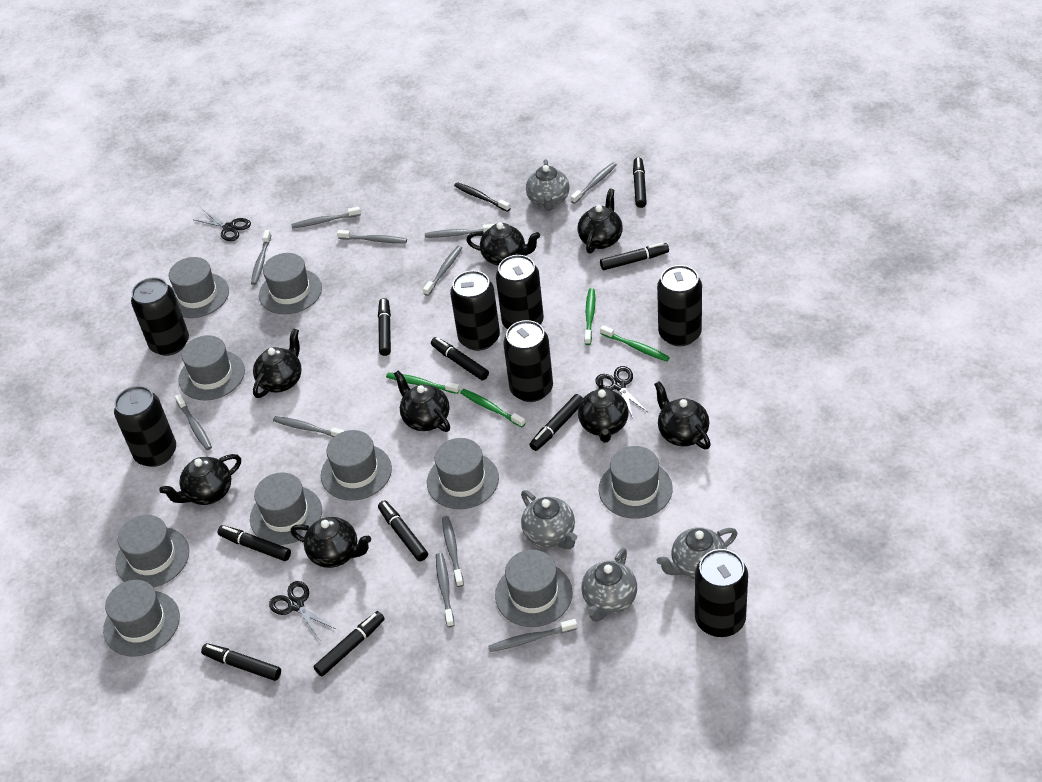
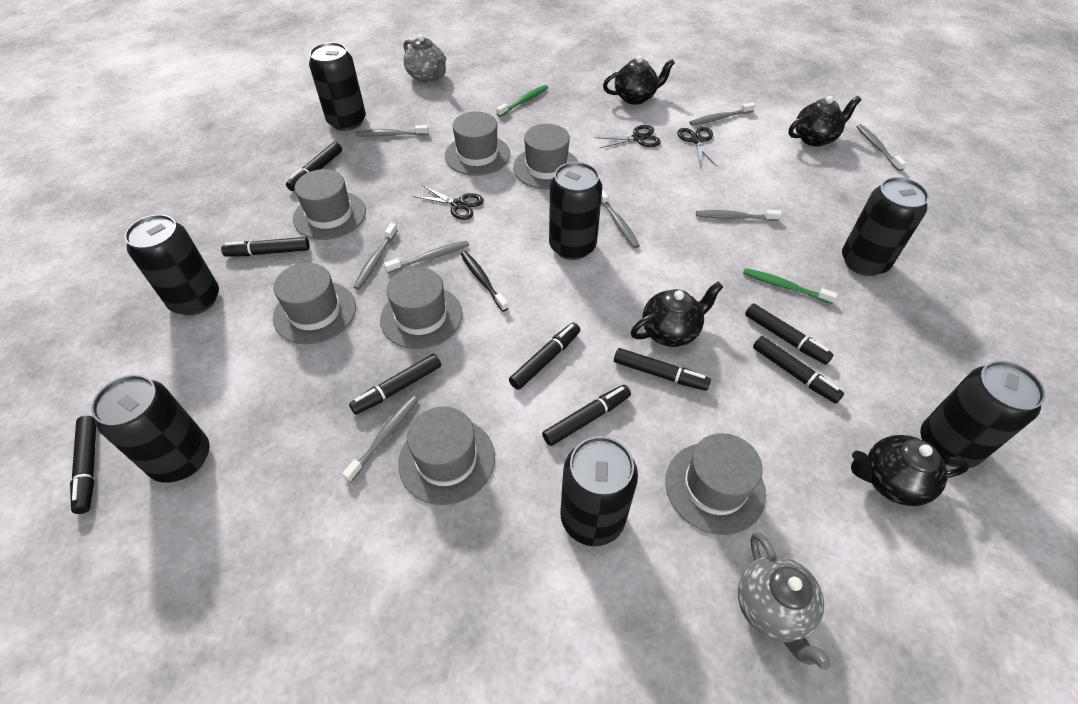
black teapot: 8 -> 4
green toothbrush: 4 -> 2
grey hat: 10 -> 7
grey teapot: 4 -> 2
grey toothbrush: 11 -> 8

